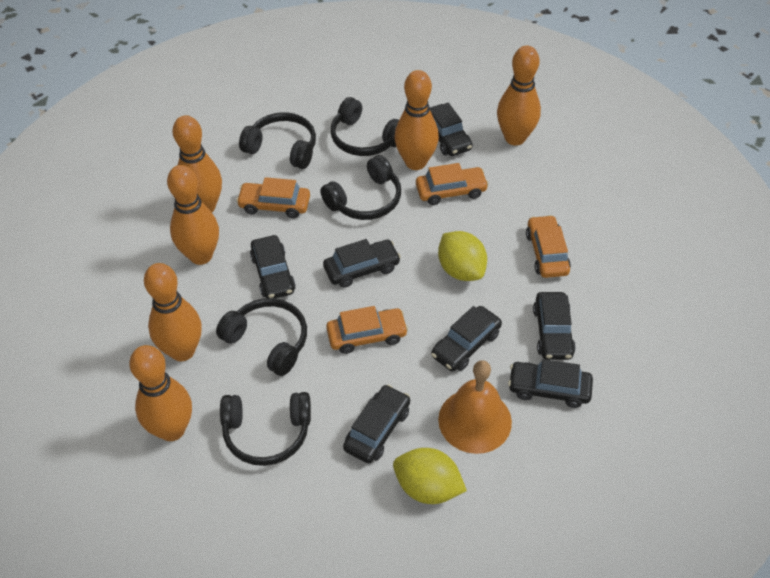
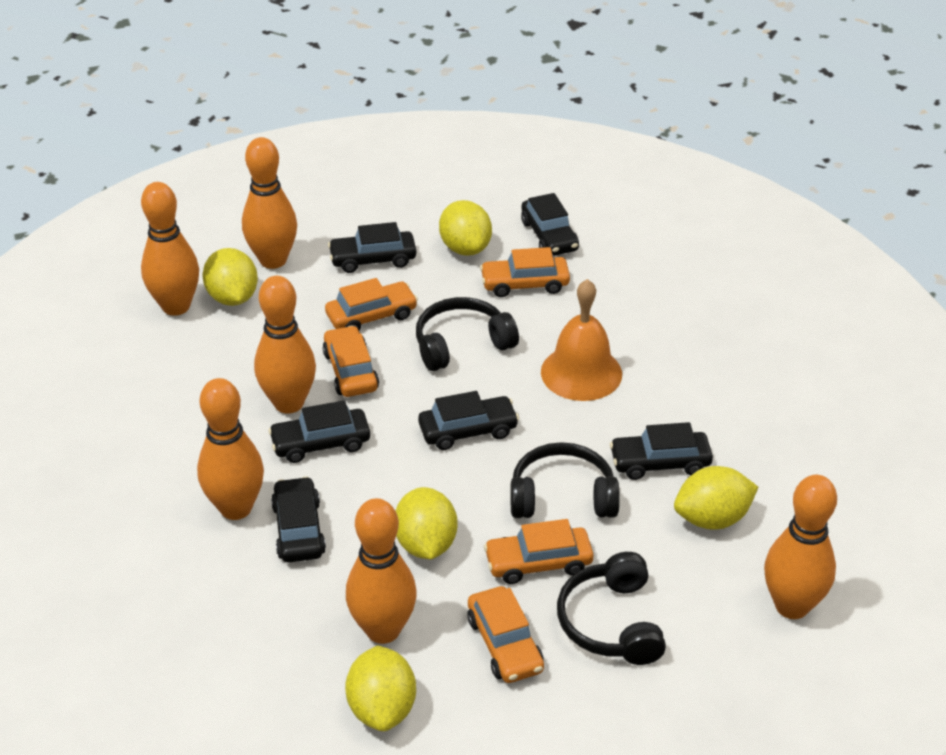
black car: 7 -> 6
black headphones: 5 -> 3
orange car: 4 -> 5
yellow lemon: 2 -> 5

